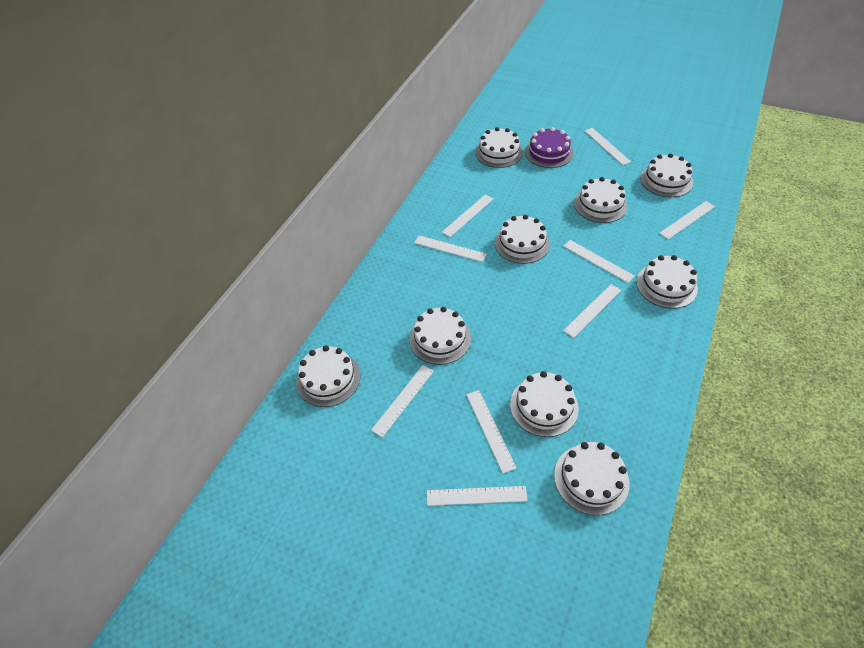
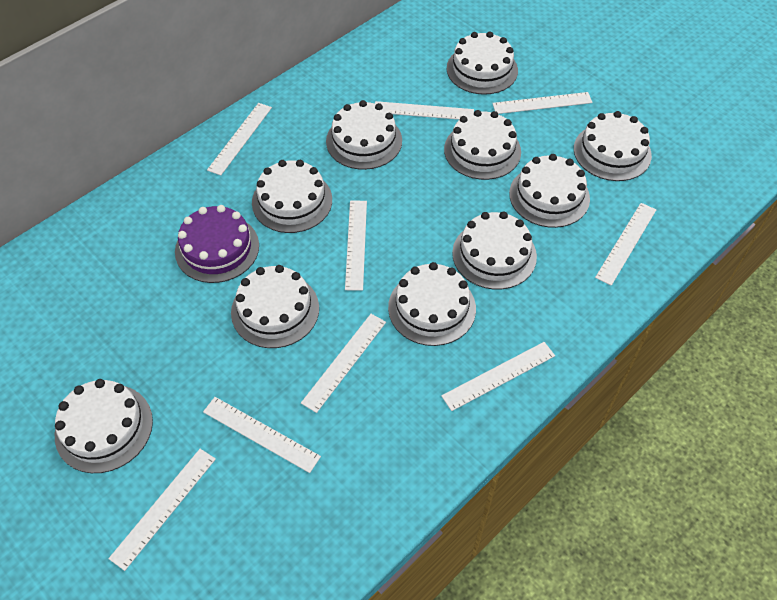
white cake: 9 -> 10

